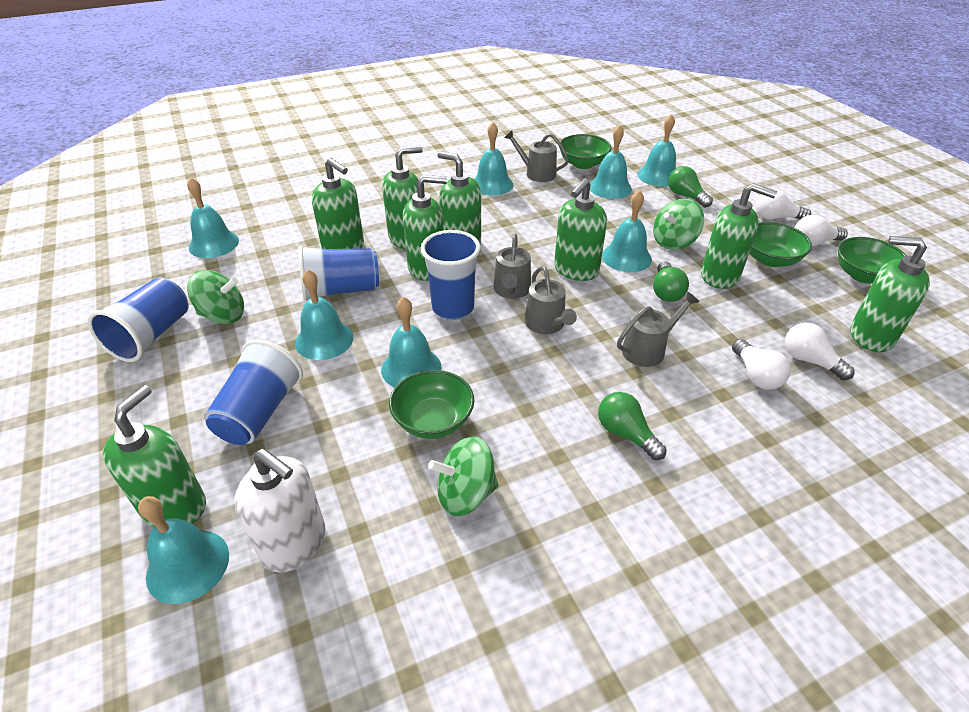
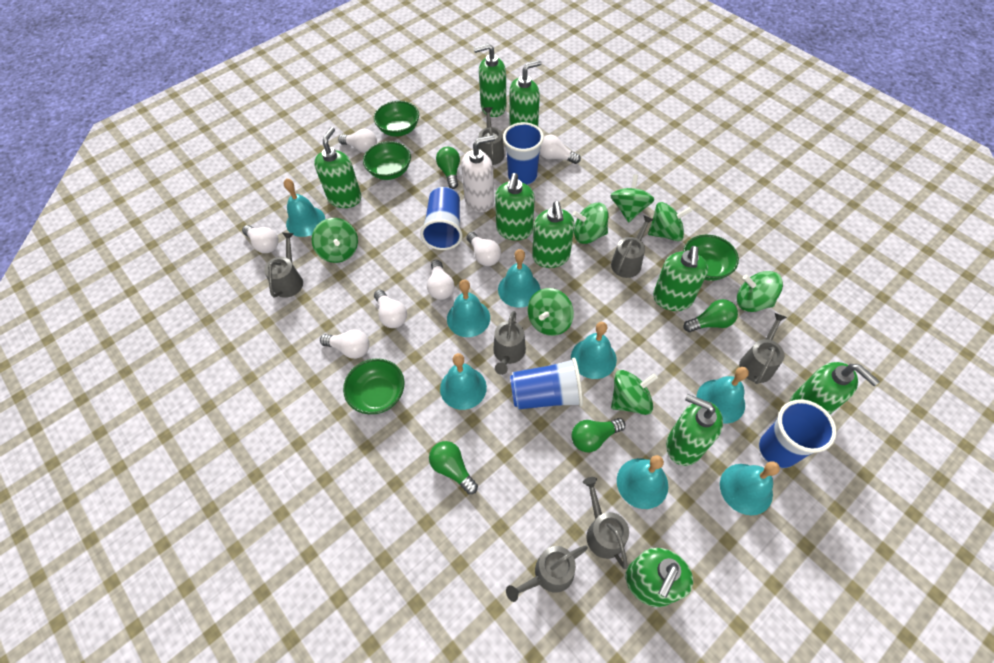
green light bulb: 3 -> 4
green soap dispenser: 8 -> 9
green spinning top: 3 -> 7
grey watering can: 4 -> 7
white light bulb: 4 -> 7

